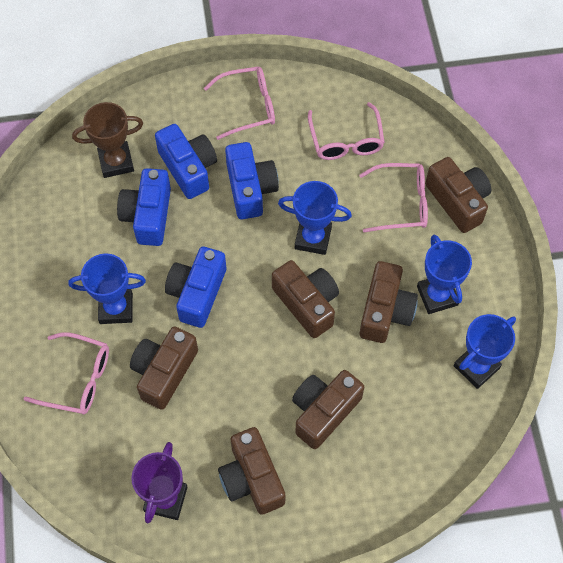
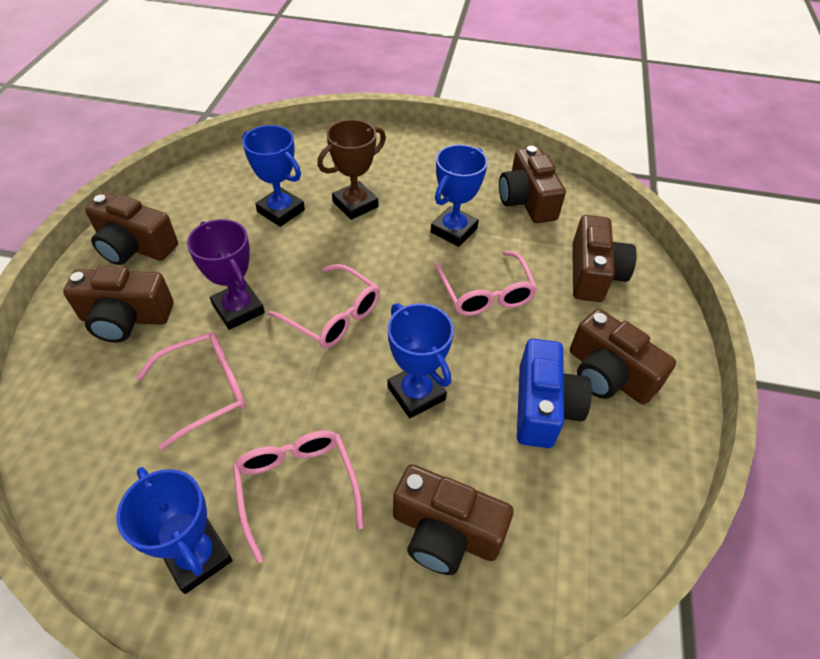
blue camera: 4 -> 1

